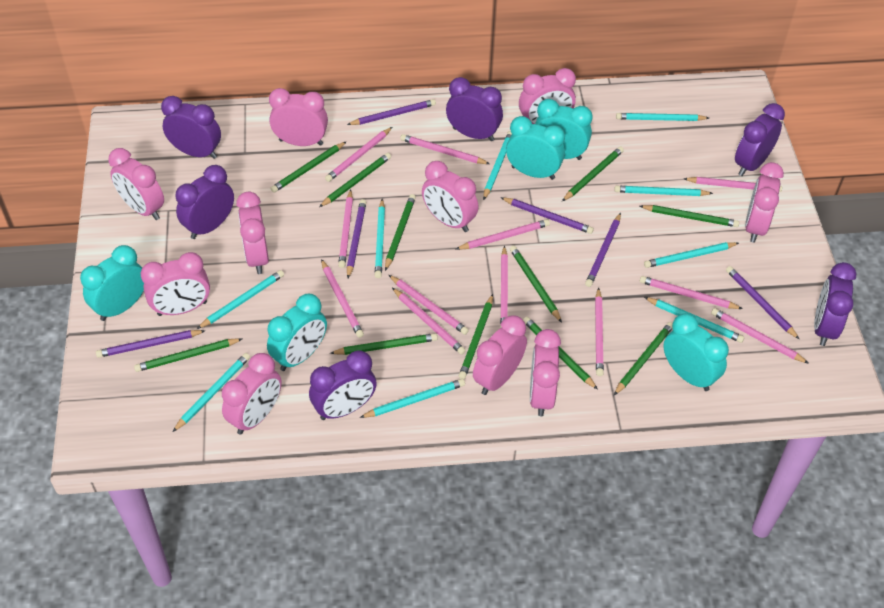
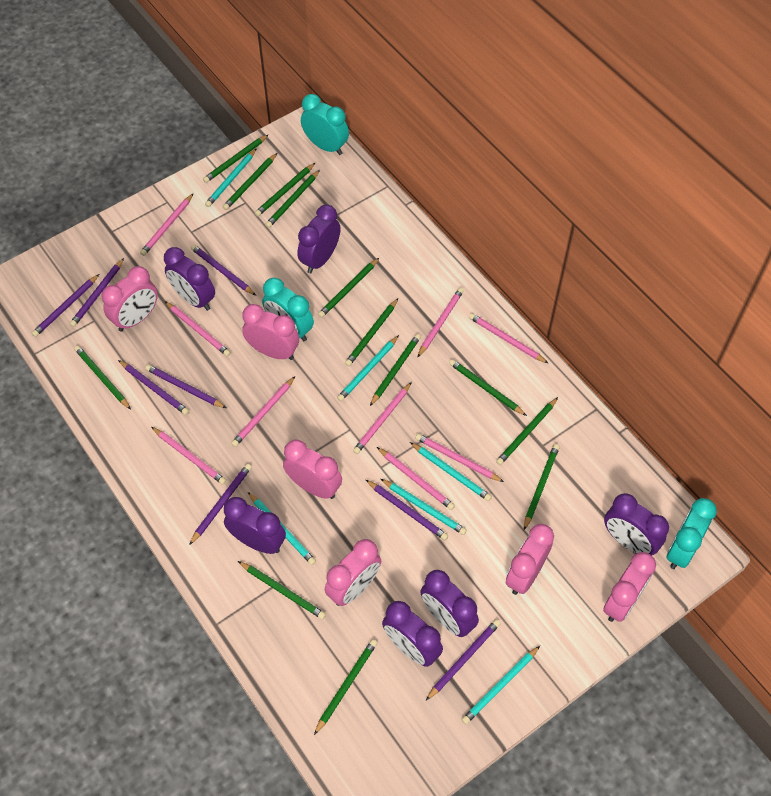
green pencil: 11 -> 13
pink clock: 10 -> 6
pink pencil: 12 -> 9
purple pencil: 6 -> 8
turquoise clock: 5 -> 3
turquoise pencil: 9 -> 6

